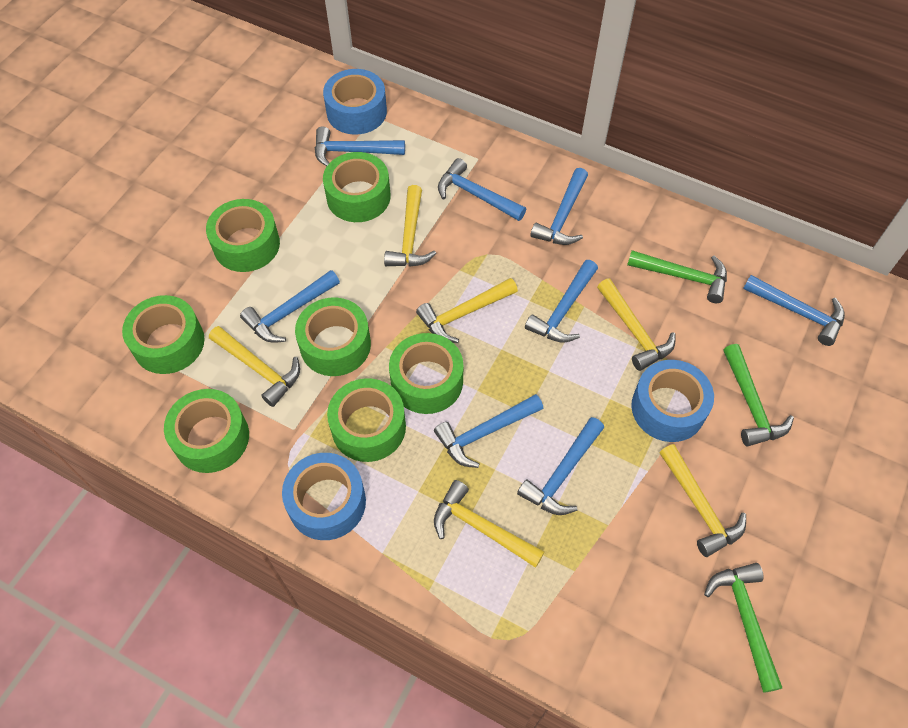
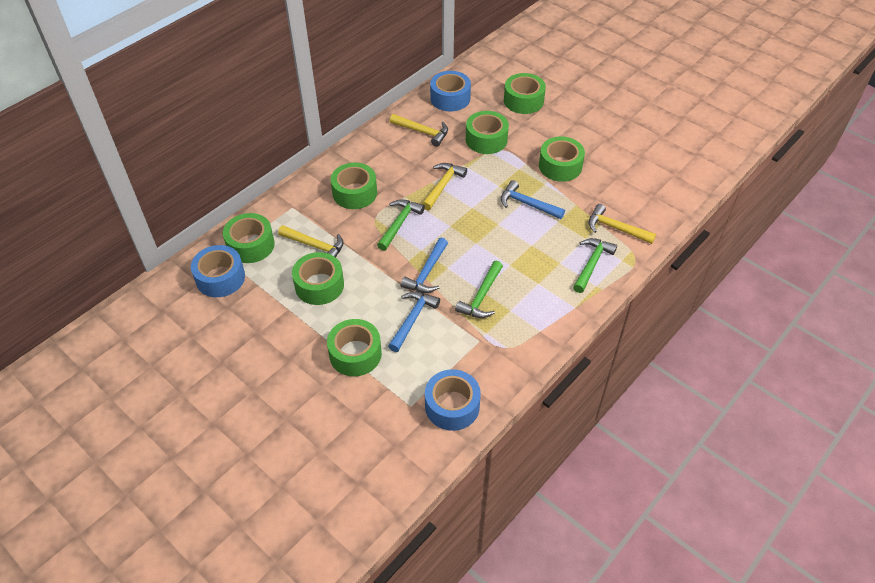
blue hammer: 8 -> 3
yellow hammer: 6 -> 4

